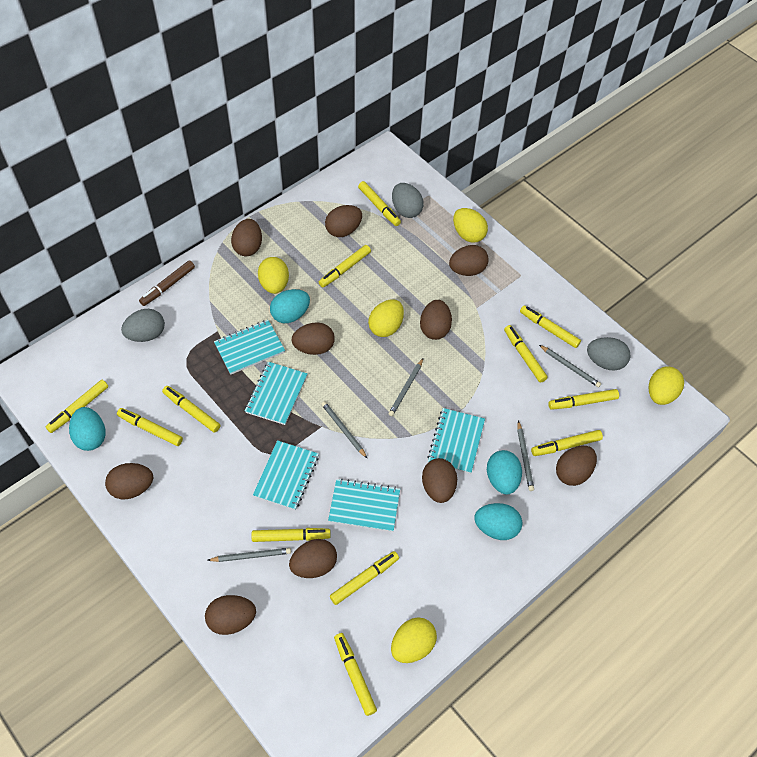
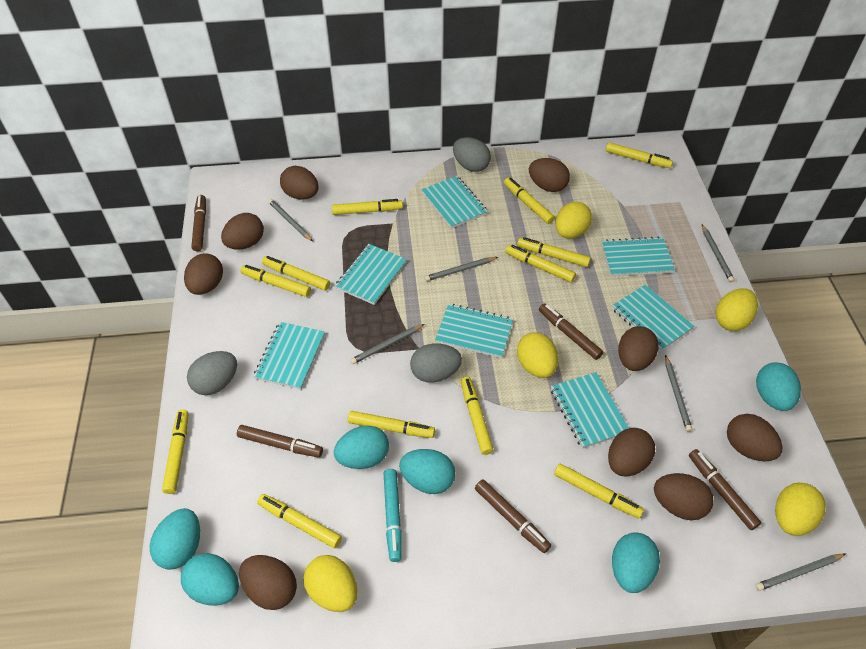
brown egg: 10 -> 9
brown marker: 1 -> 5
grey pencil: 5 -> 6
turquoise egg: 4 -> 6
turquoise marker: 0 -> 1
turquoise notebook: 5 -> 7

